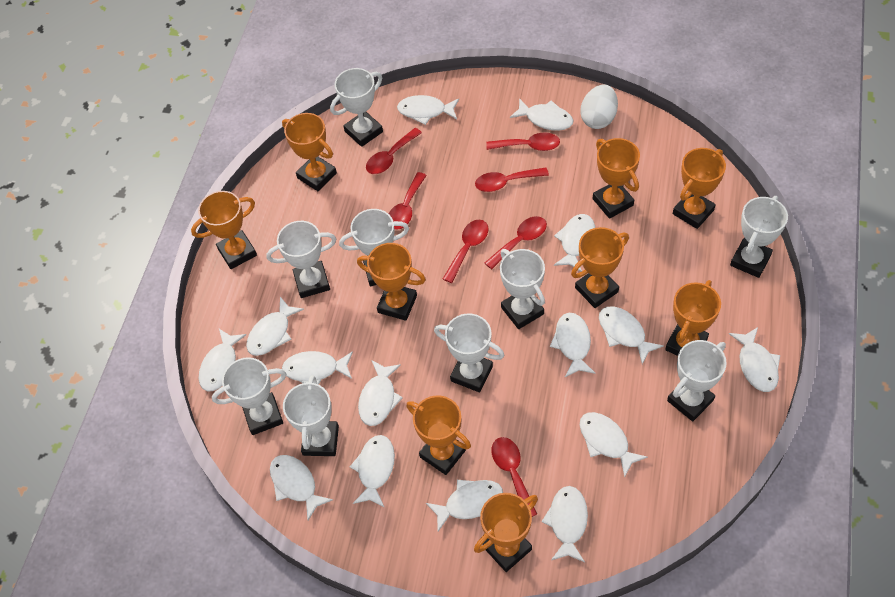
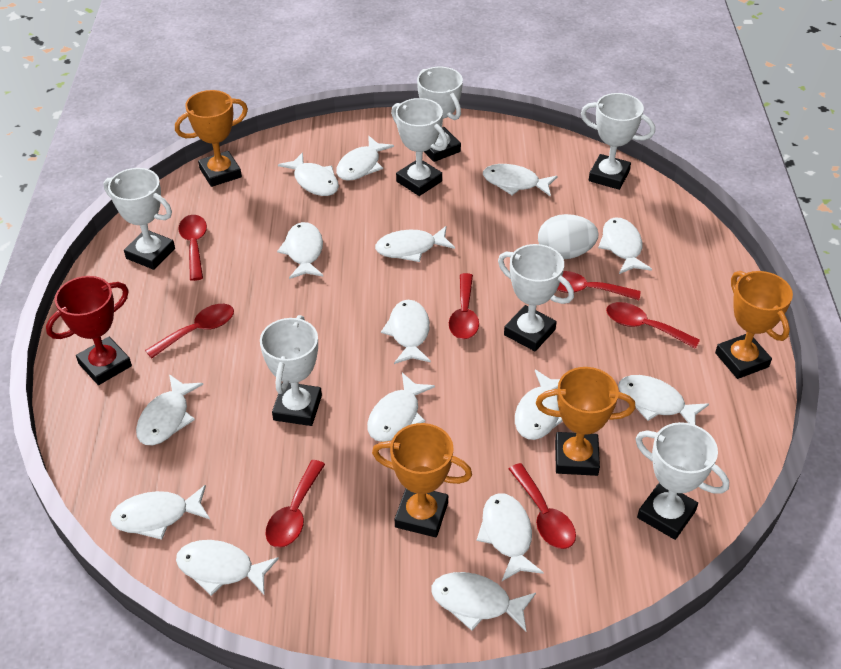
orange trophy: 9 -> 4
red trophy: 0 -> 1
white trophy: 9 -> 7

